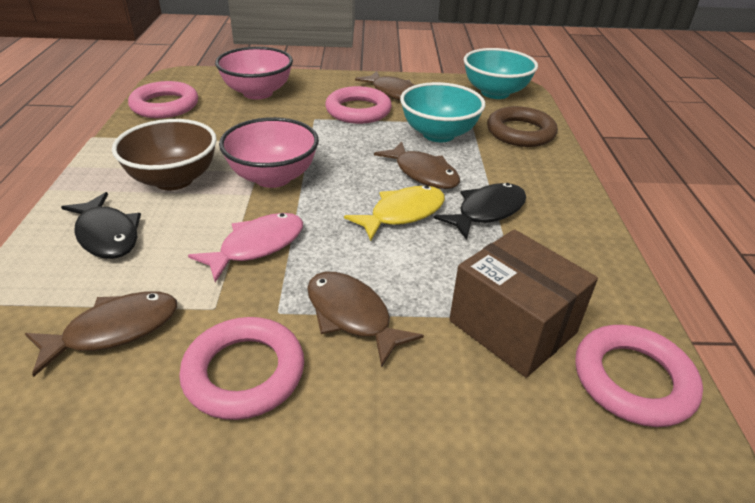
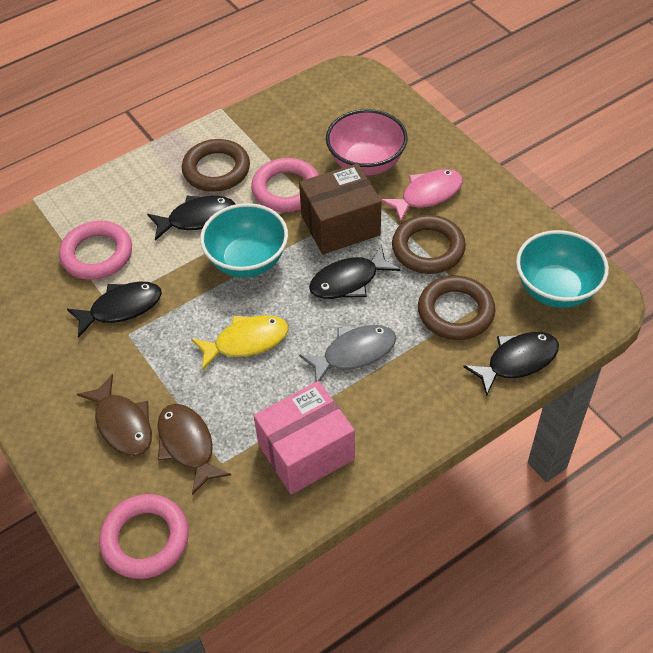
black fish: 2 -> 4
brown bowl: 1 -> 0
brown fish: 4 -> 2
brown ring: 1 -> 3
grey fish: 0 -> 1
pink bowl: 2 -> 1
pink box: 0 -> 1
pink ring: 4 -> 3

